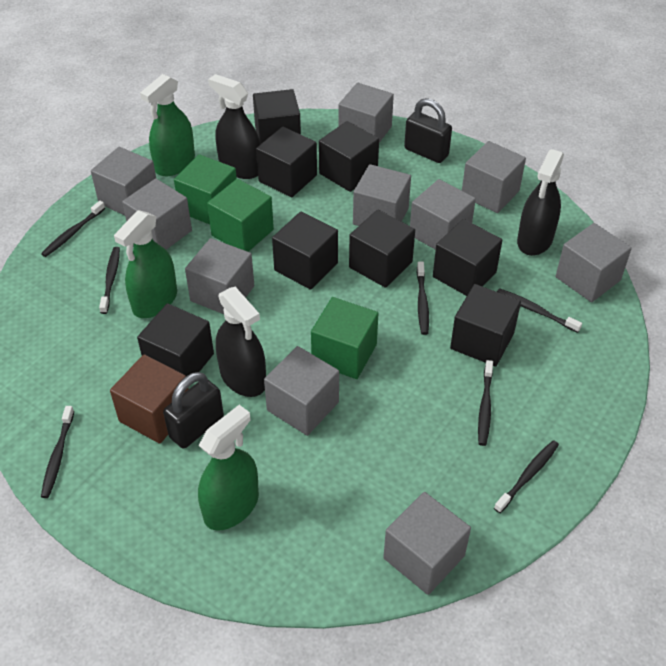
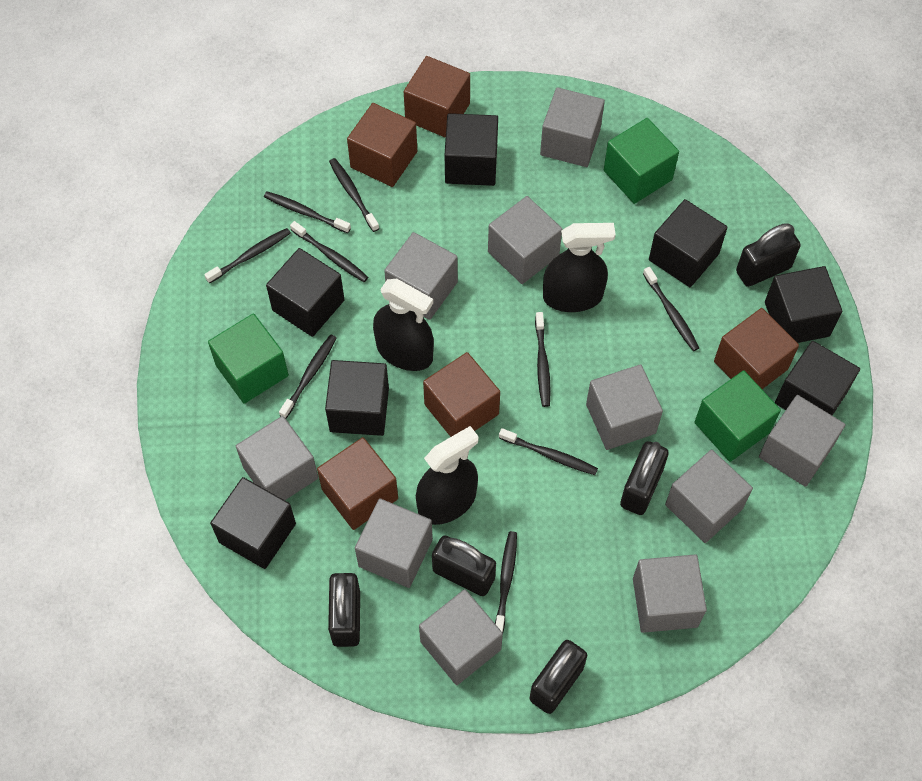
black cube: 8 -> 7
black padlock: 2 -> 5
black toothbrush: 7 -> 9
brown cube: 1 -> 5
green spray bottle: 3 -> 0

